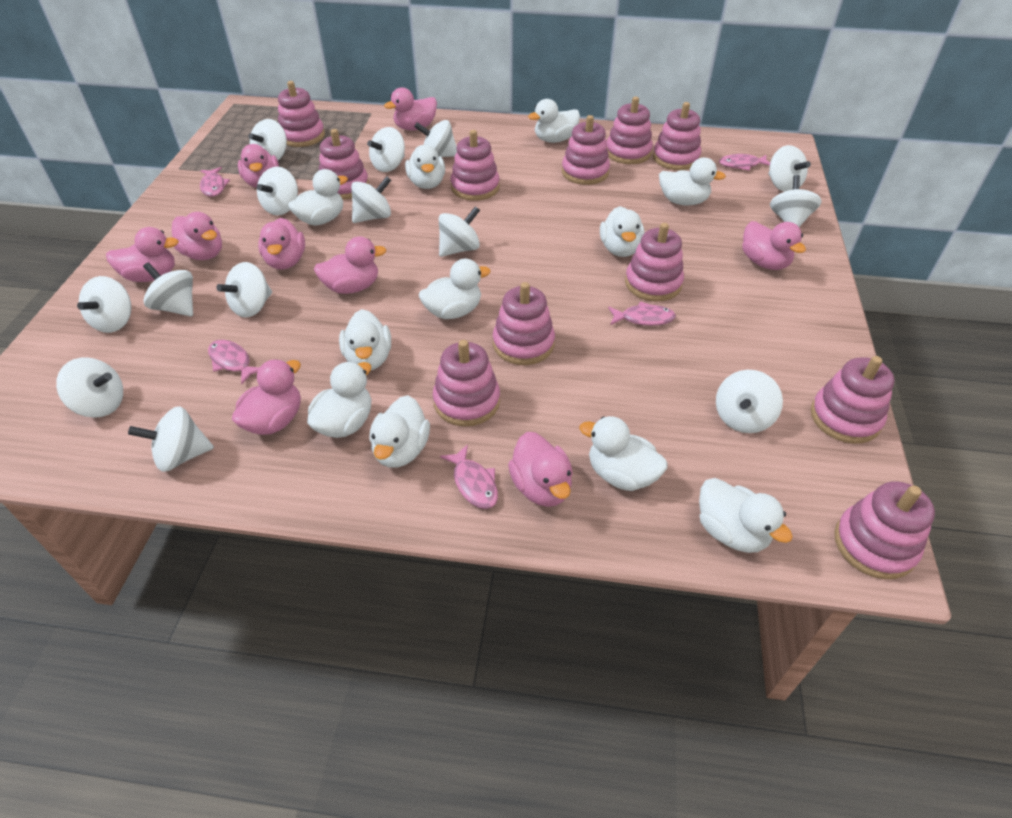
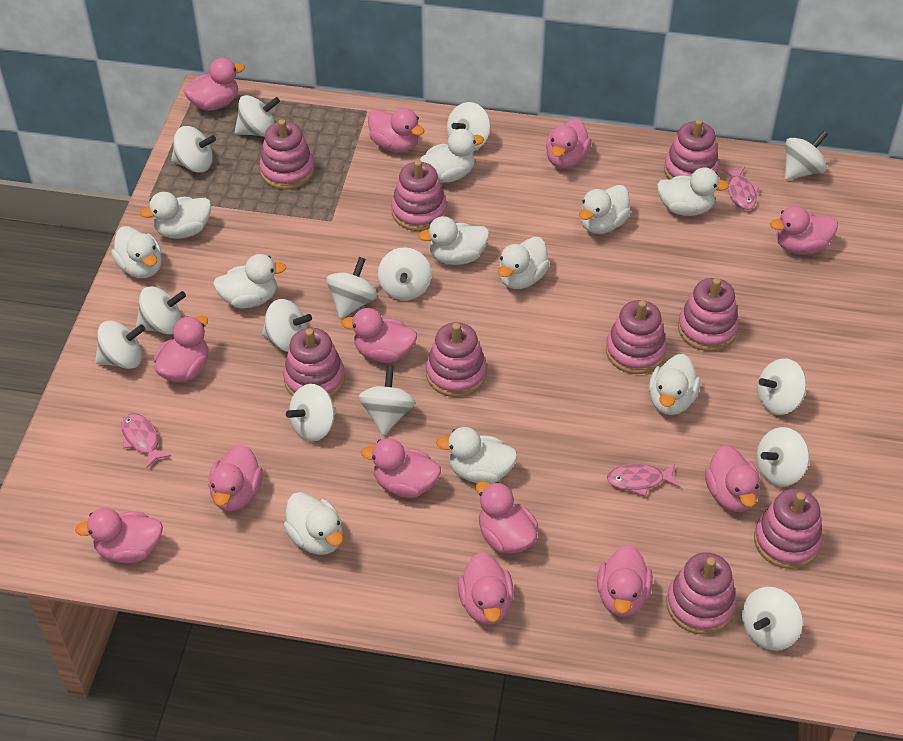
pink duck: 9 -> 13
pink fish: 5 -> 3
pink stacking toy: 11 -> 9

